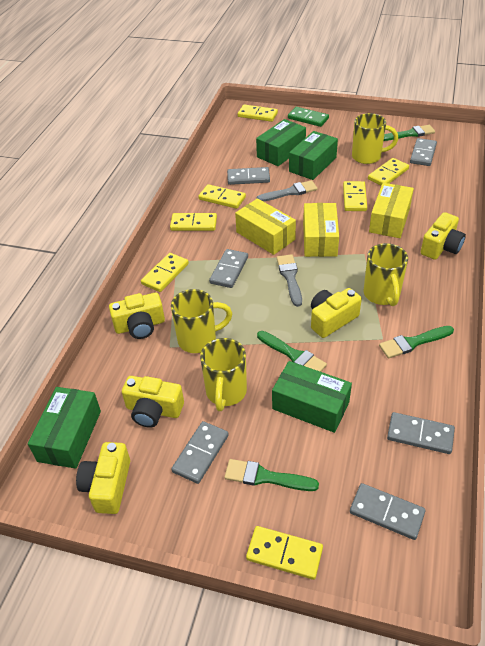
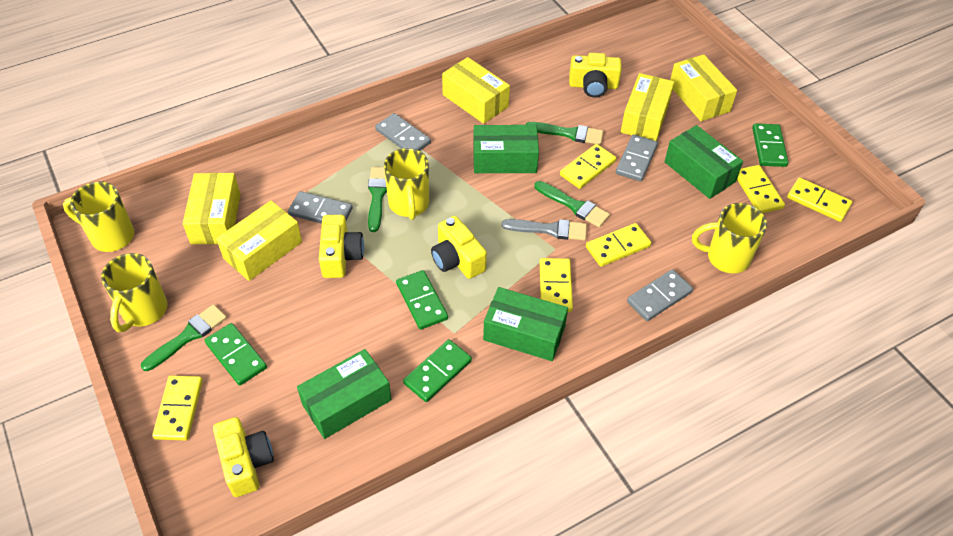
green domino: 1 -> 4
grey brush: 2 -> 1
grey domino: 6 -> 4
yellow box: 3 -> 5
yellow camera: 5 -> 4
yellow domino: 7 -> 6

